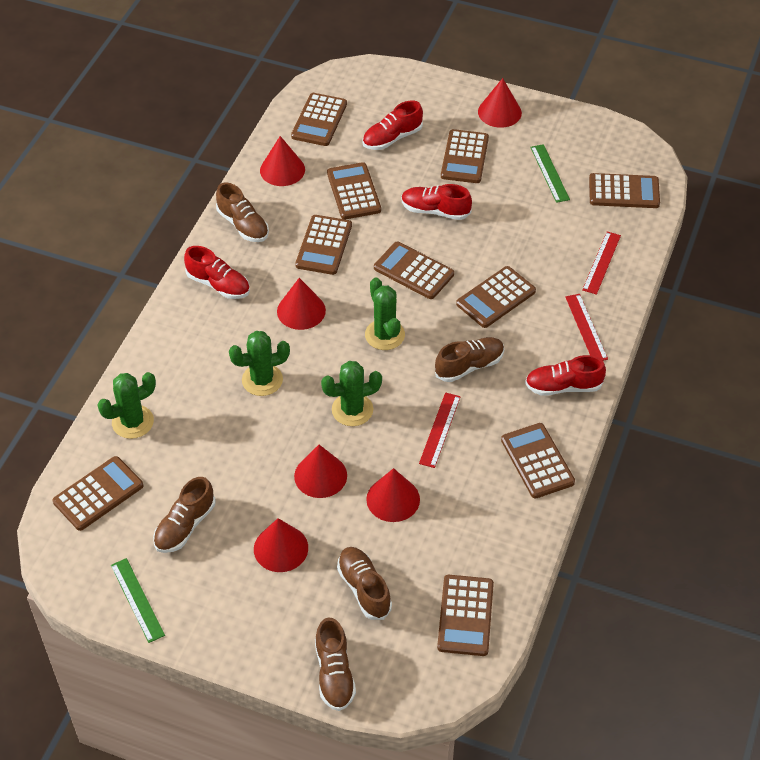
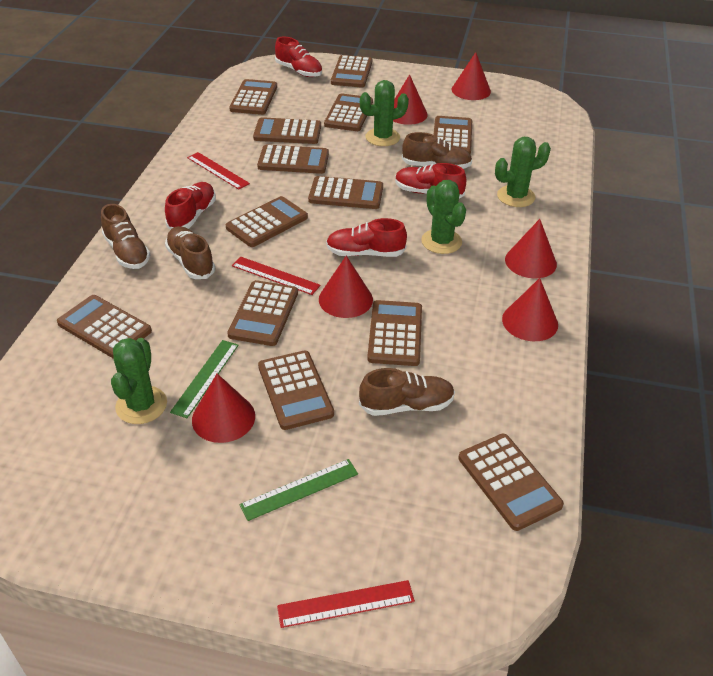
brown calculator: 10 -> 13
brown shoe: 5 -> 4

